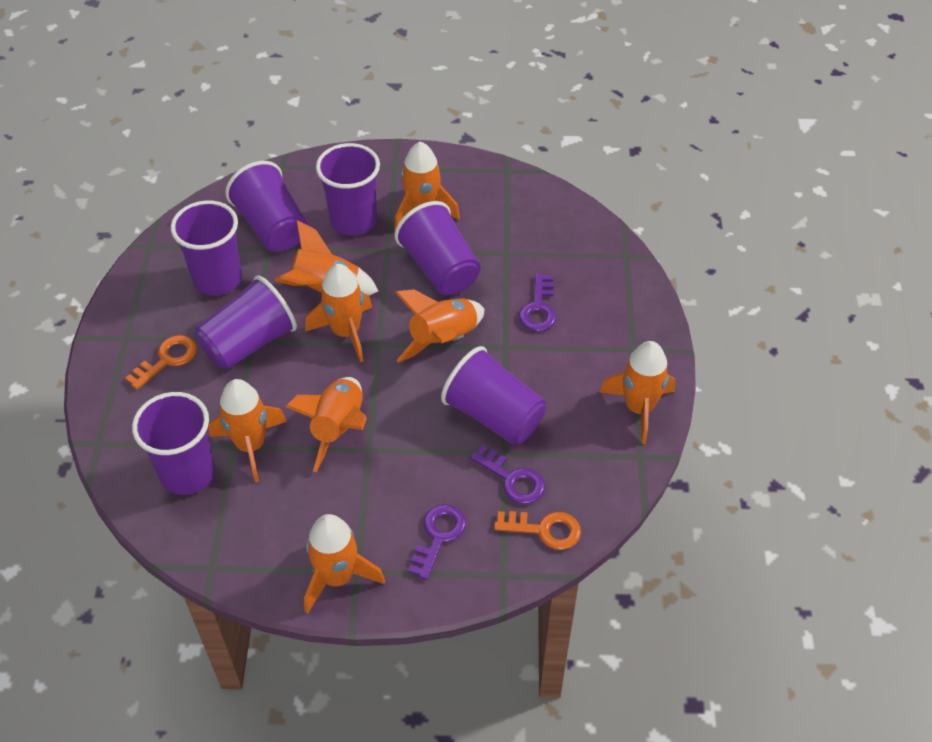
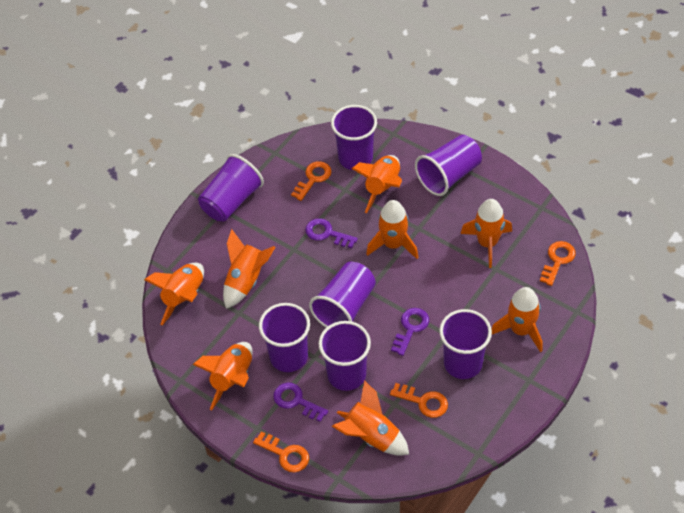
orange key: 2 -> 4

